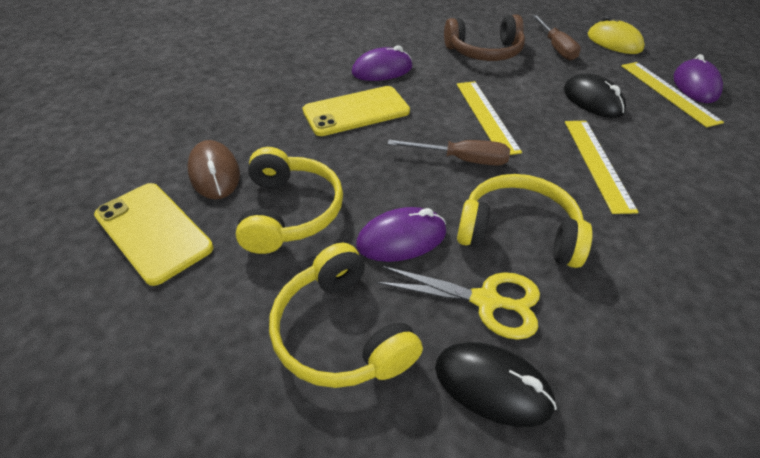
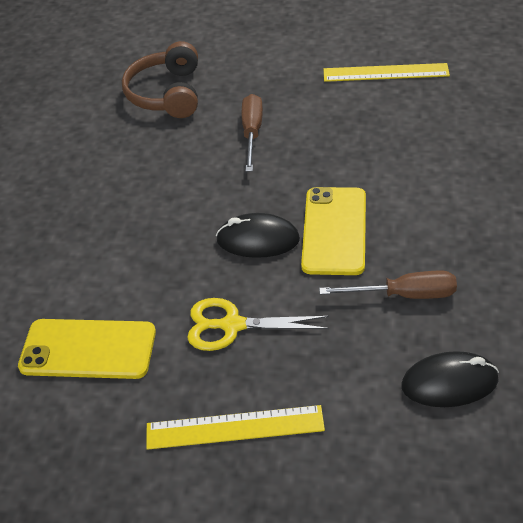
brown mouse: 1 -> 0
purple mouse: 3 -> 0
yellow headphones: 3 -> 0
yellow mouse: 1 -> 0
yellow ruler: 3 -> 2

